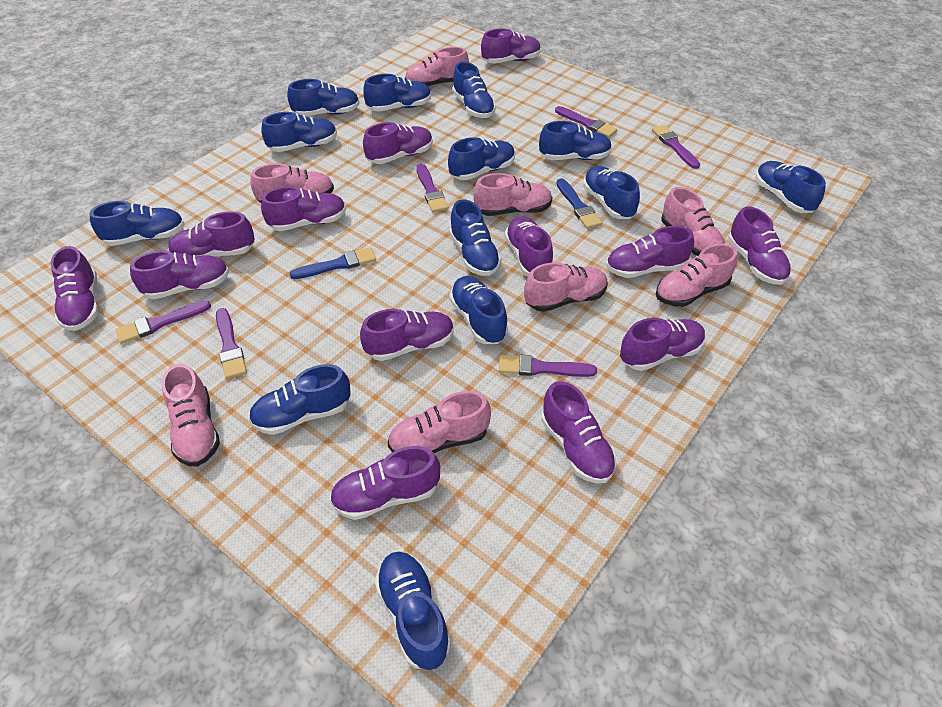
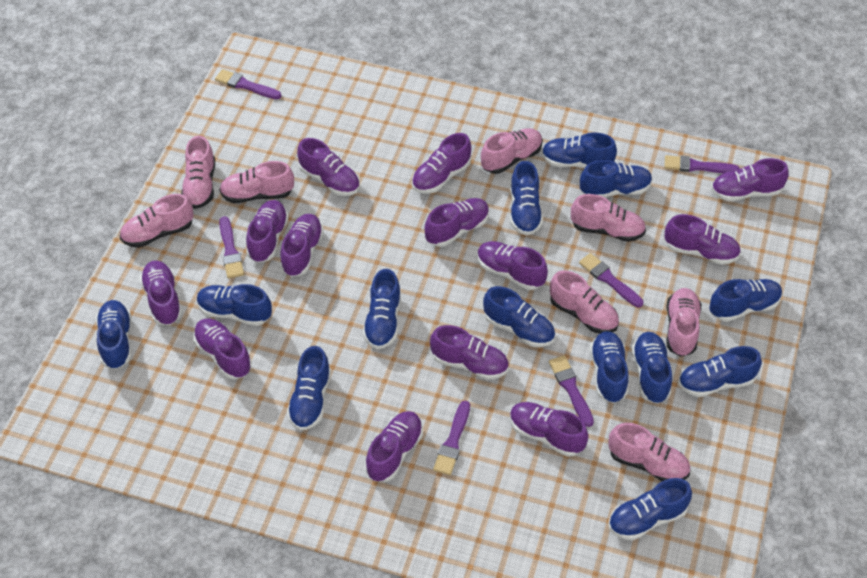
blue brush: 2 -> 0

